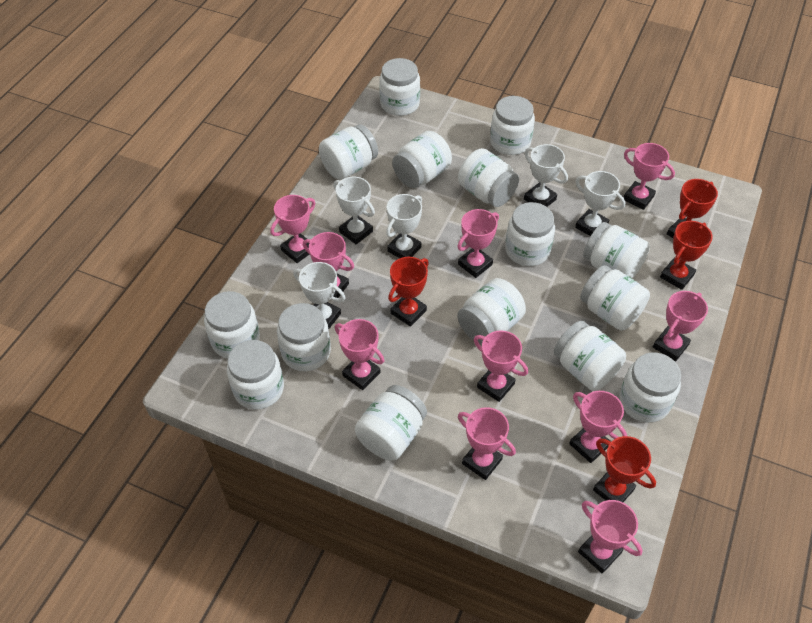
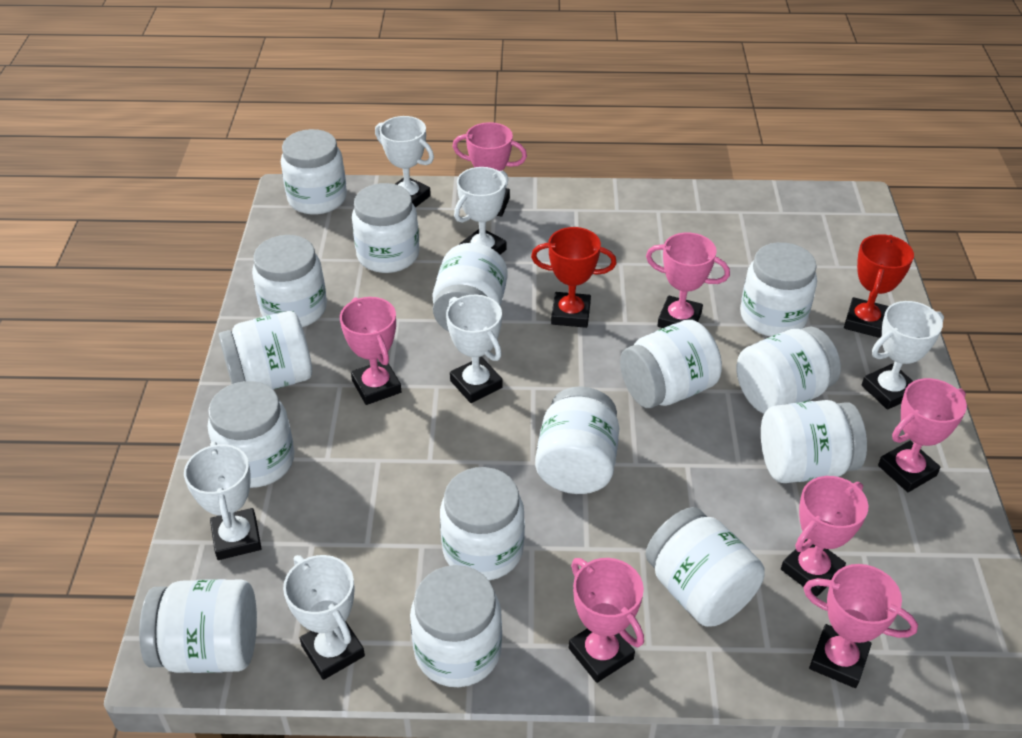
pink trophy: 10 -> 7
red trophy: 4 -> 2
white trophy: 5 -> 6

